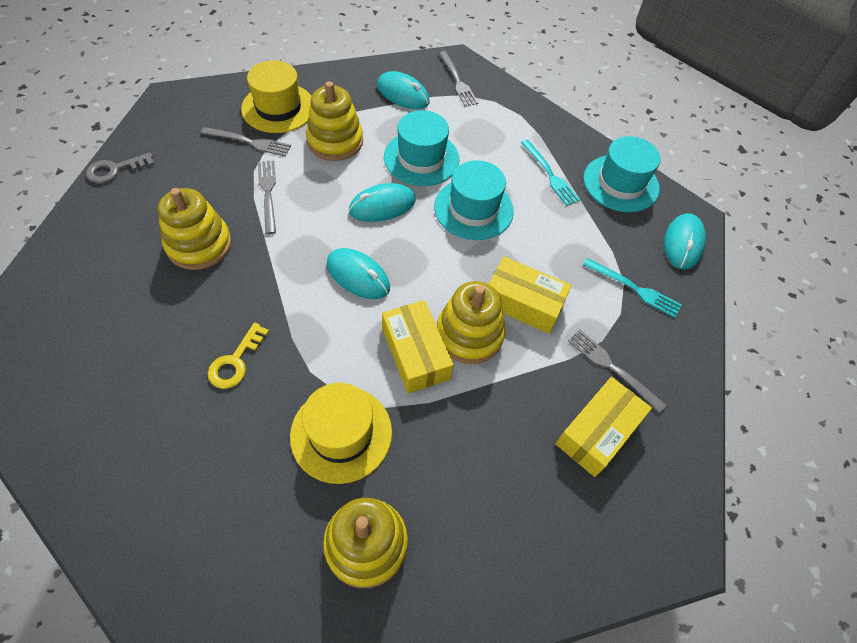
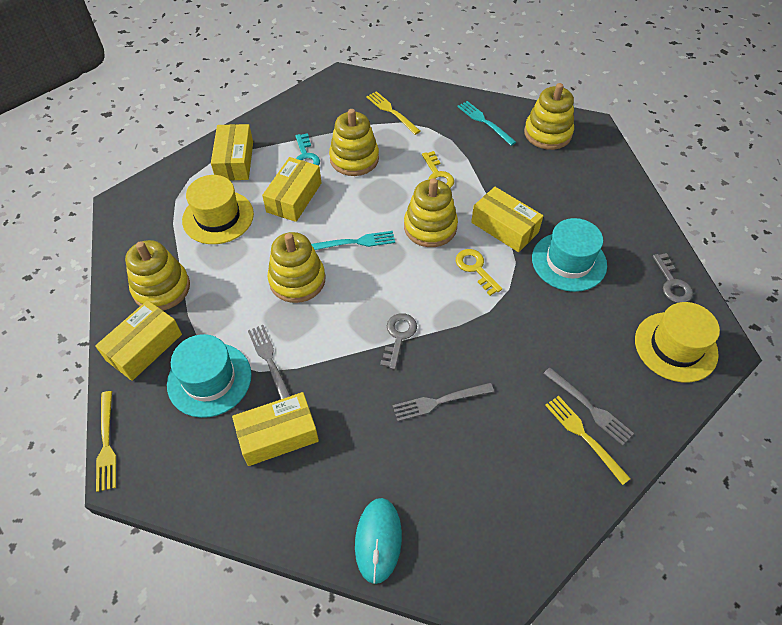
grey fork: 4 -> 3
grey key: 1 -> 2
turquoise hat: 3 -> 2
turquoise key: 0 -> 1
turquoise mouse: 4 -> 1
yellow box: 3 -> 5
yellow fork: 0 -> 3
yellow key: 1 -> 2
yellow stacking toy: 4 -> 5

